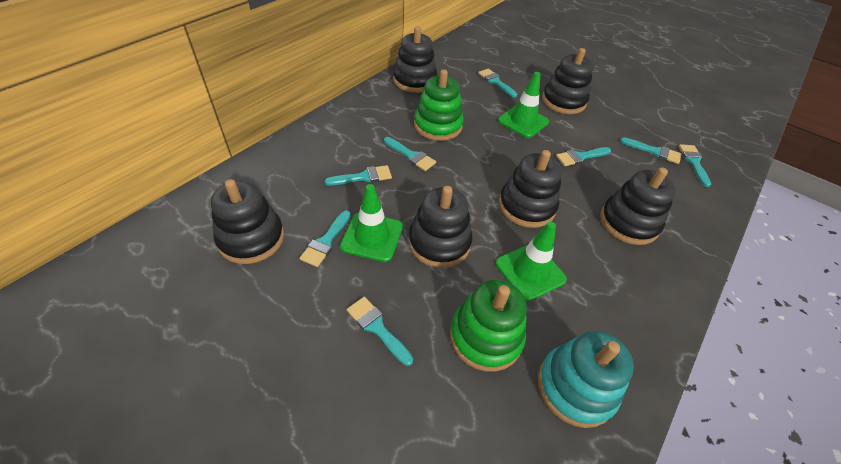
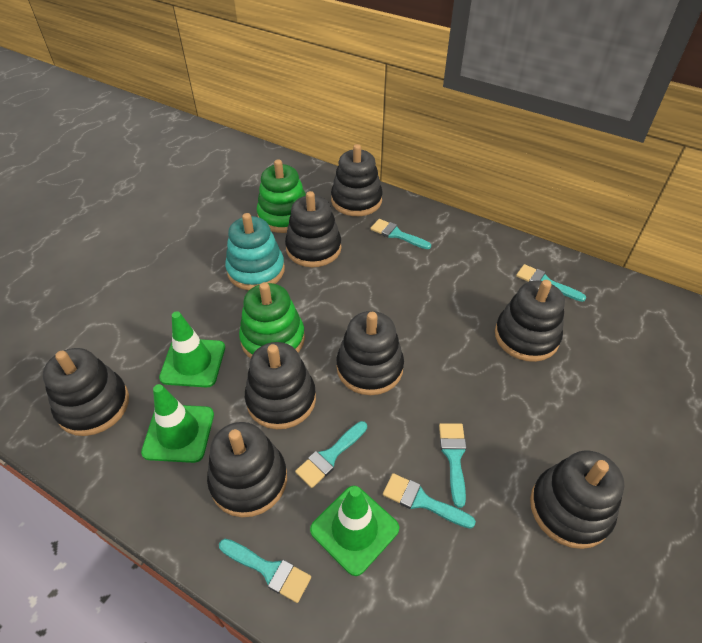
black stacking toy: 6 -> 8
turquoise brush: 8 -> 6

